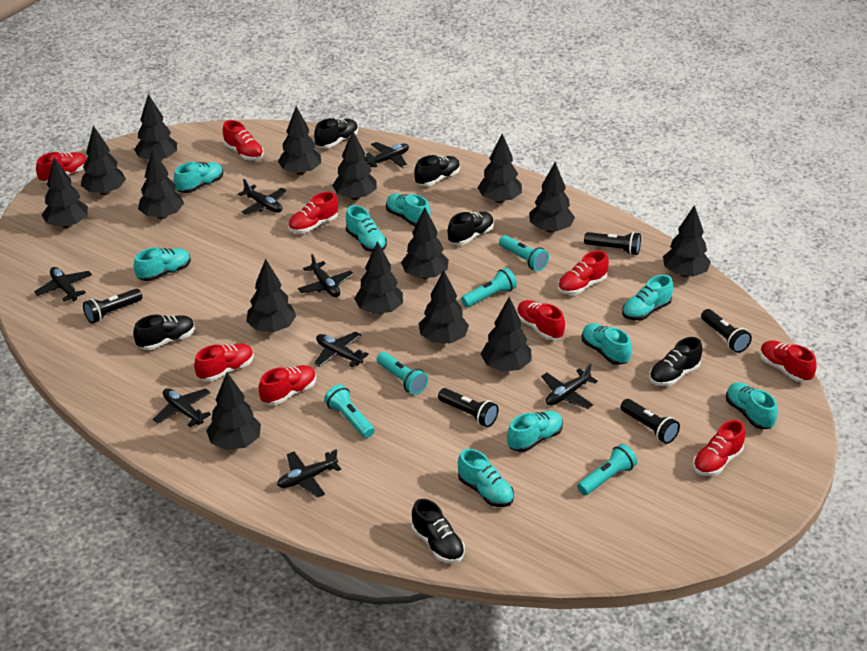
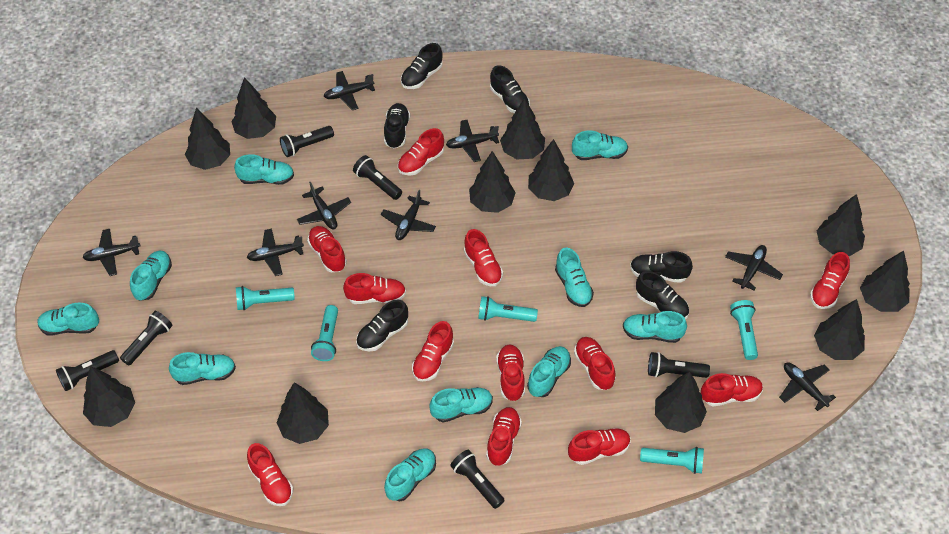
black flashlight: 5 -> 6
black tree: 15 -> 11
red shoe: 9 -> 12
turquoise shoe: 9 -> 10

